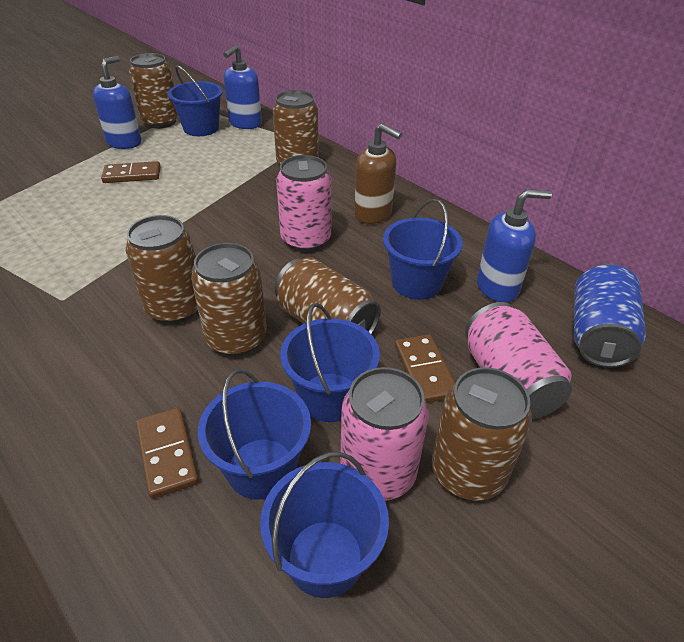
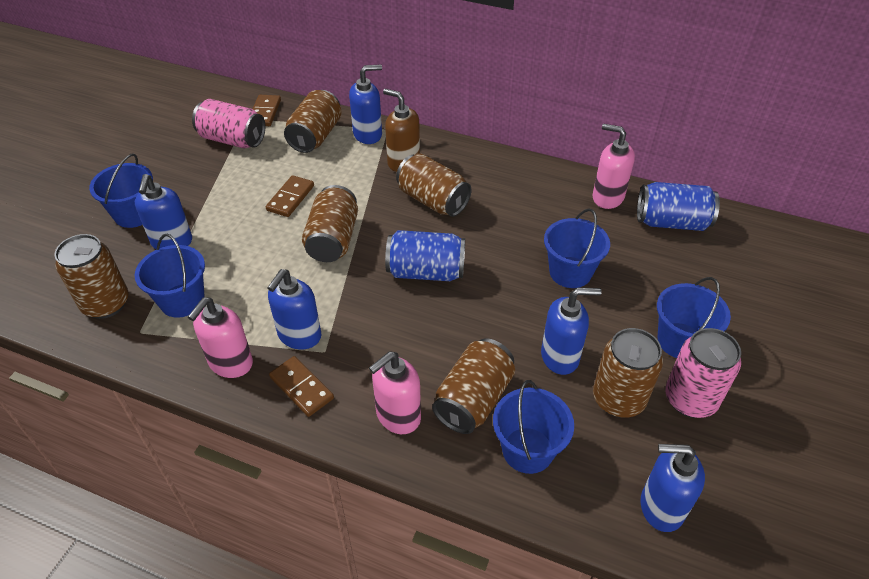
blue can: 1 -> 2
blue soap dispenser: 3 -> 5
pink can: 3 -> 2
pink soap dispenser: 0 -> 3

